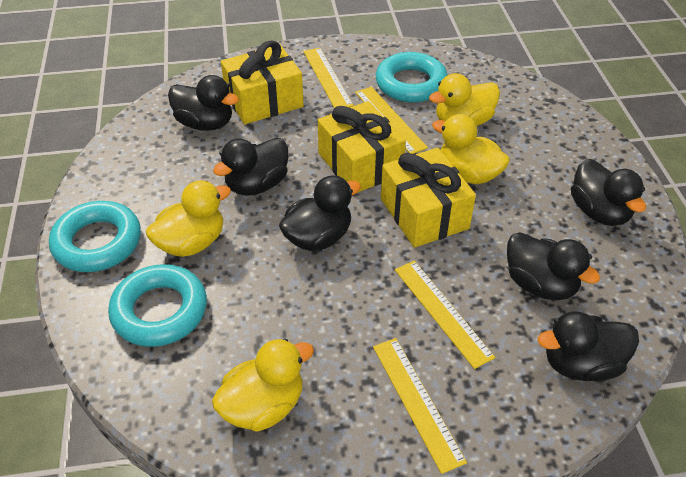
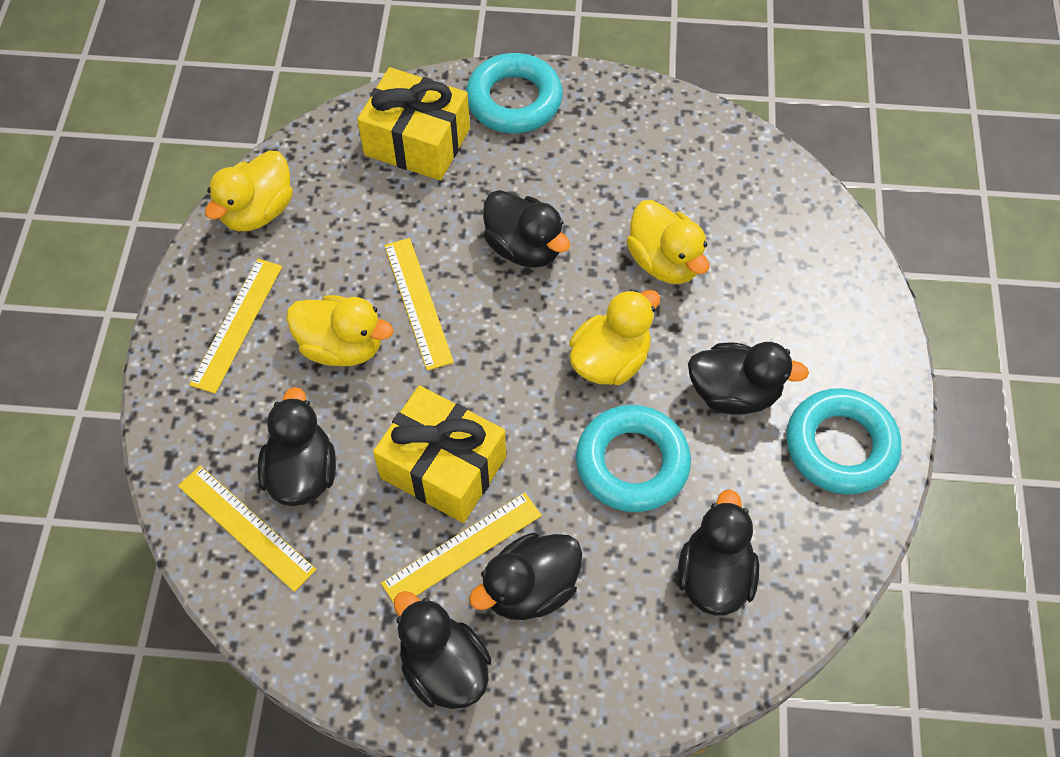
yellow gift: 3 -> 2

